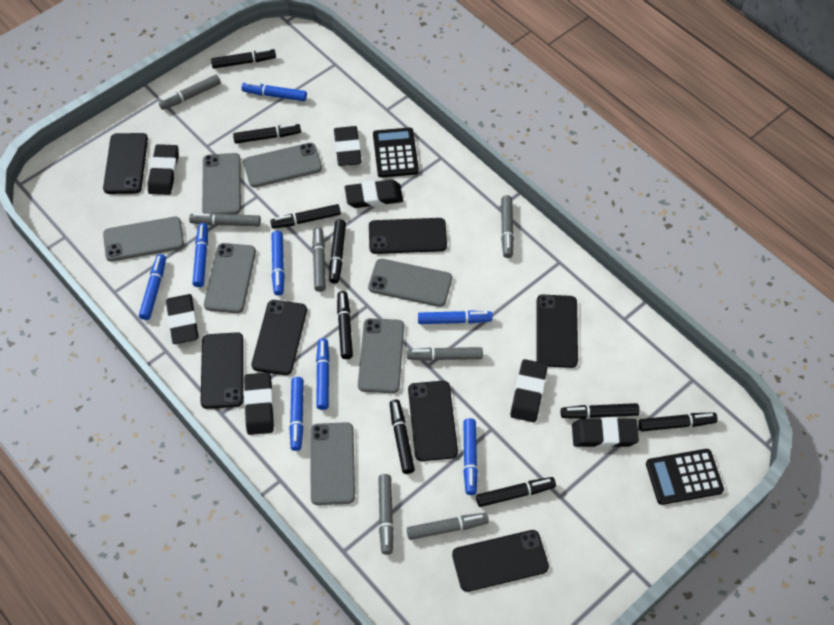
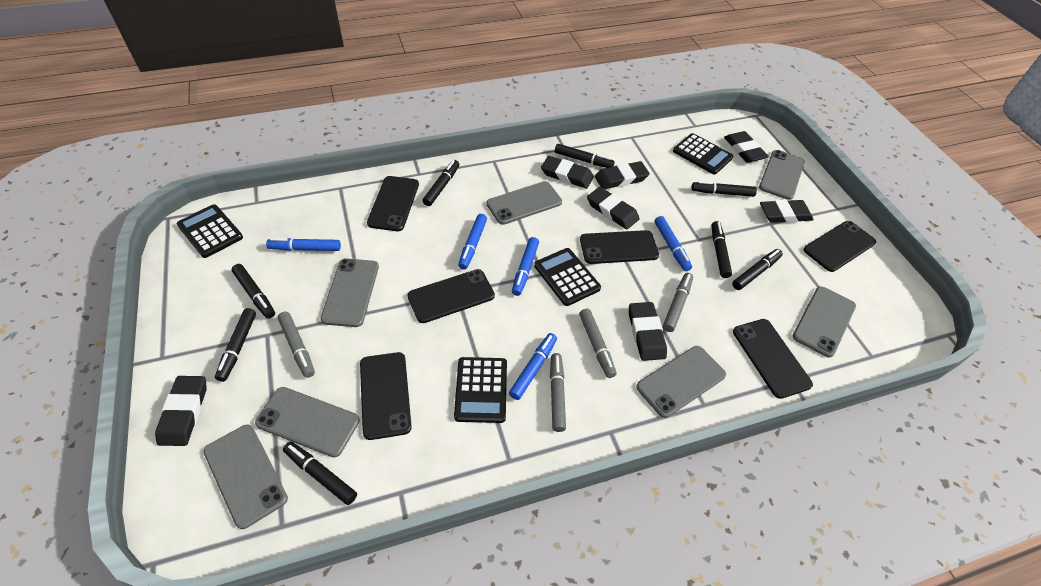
black calculator: 2 -> 4
black marker: 9 -> 8
black phone: 7 -> 6
blue marker: 8 -> 5
grey marker: 7 -> 4

